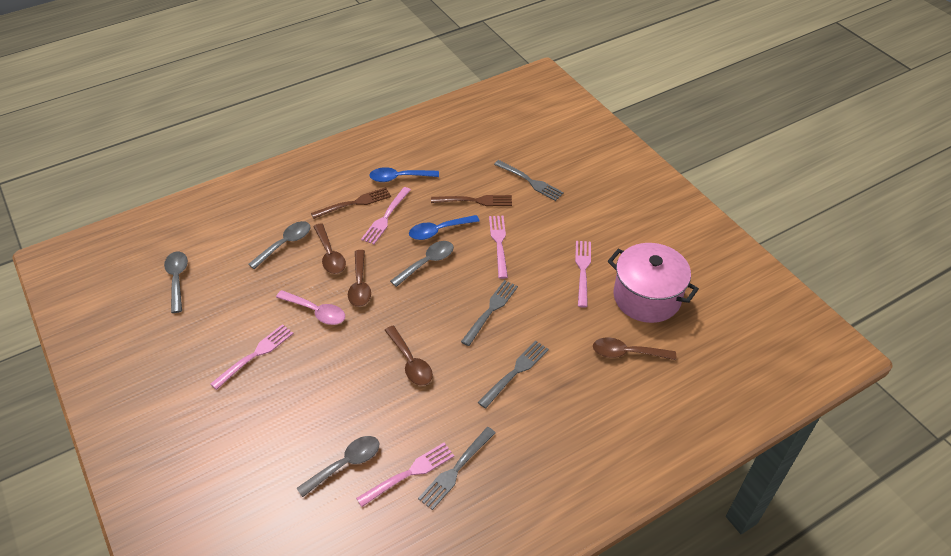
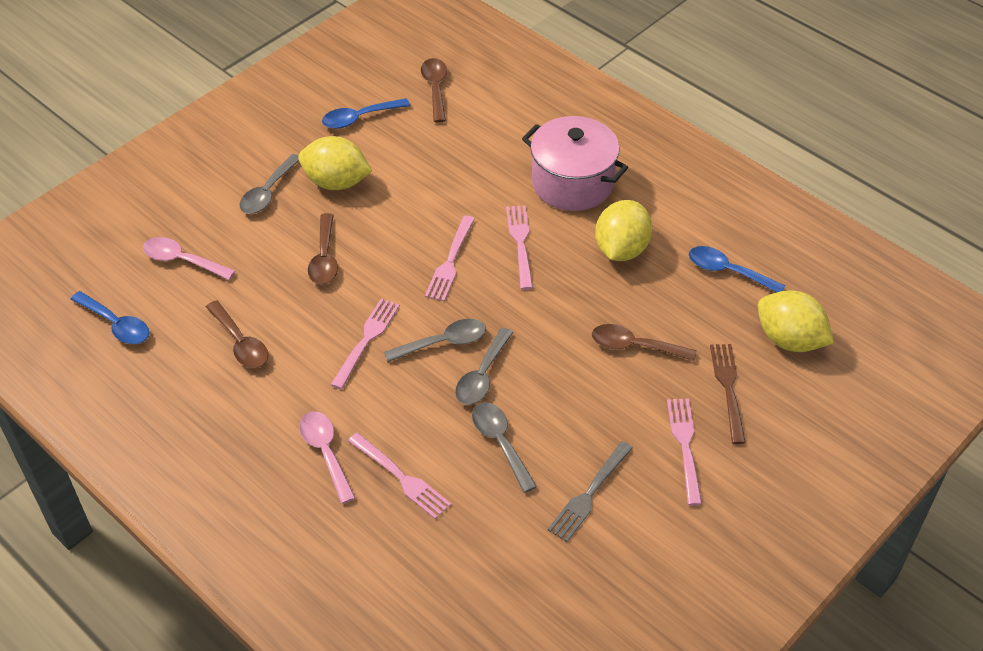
blue spoon: 2 -> 3
brown fork: 2 -> 1
grey fork: 4 -> 1
pink spoon: 1 -> 2
yellow lemon: 0 -> 3

